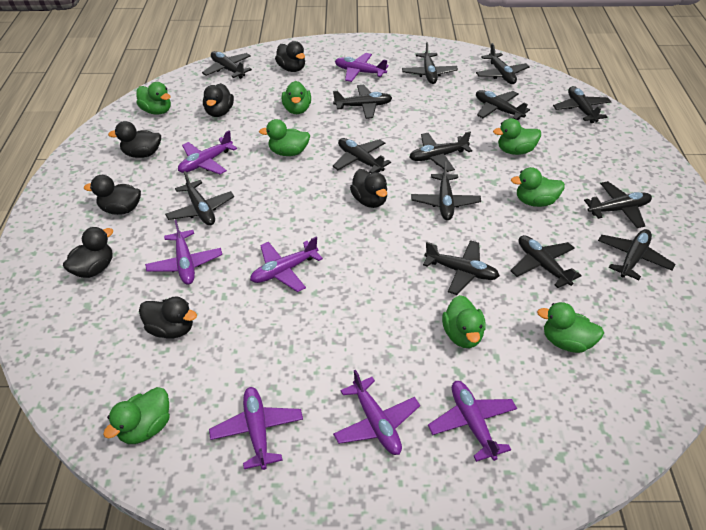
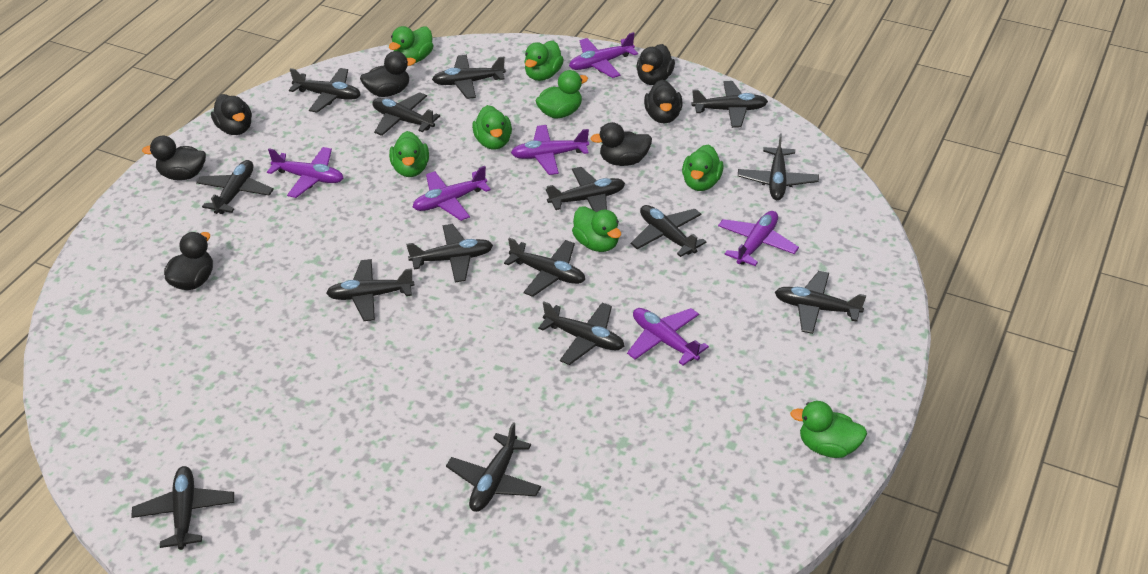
black plane: 14 -> 15
purple plane: 7 -> 6

